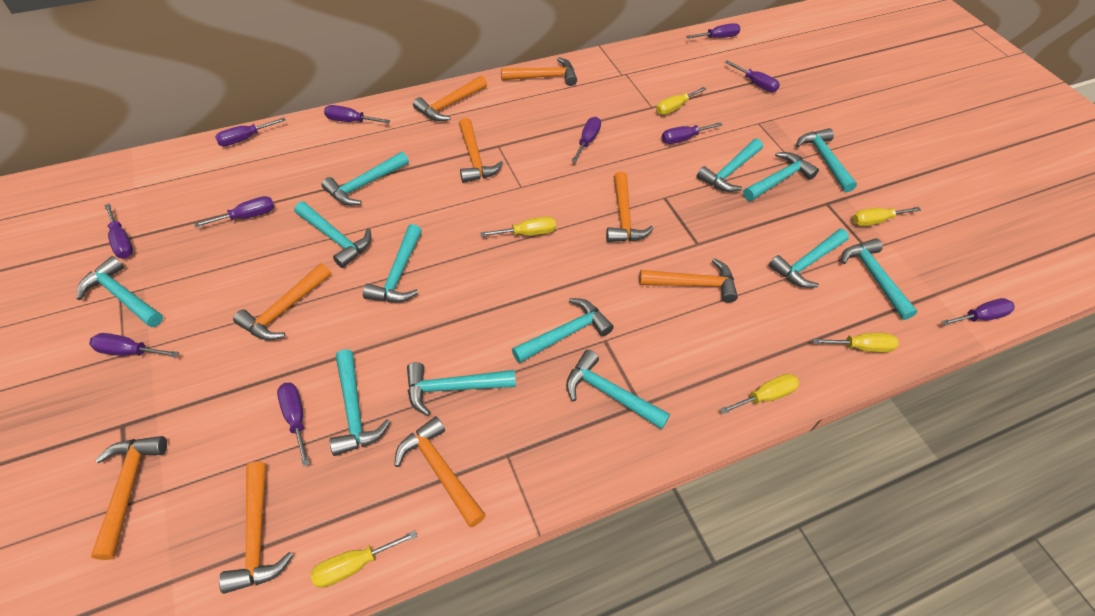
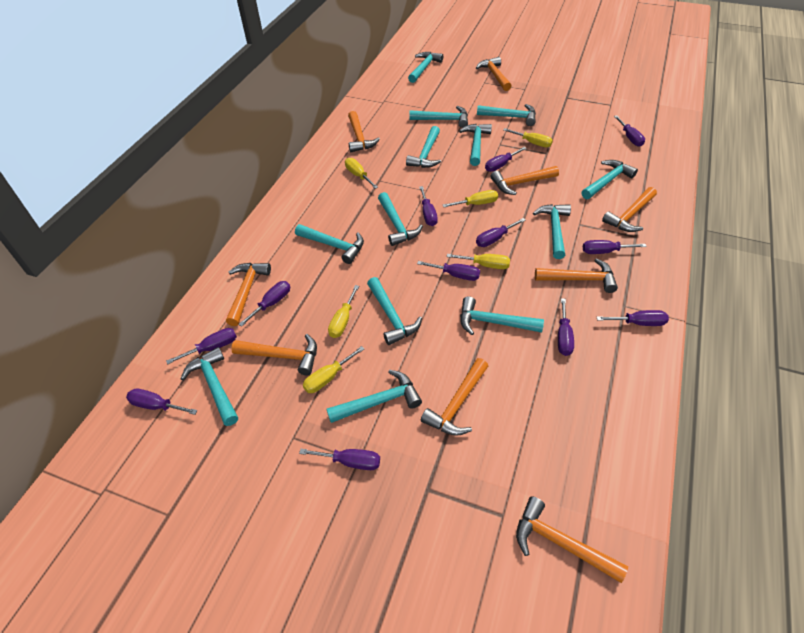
purple screwdriver: 11 -> 12

